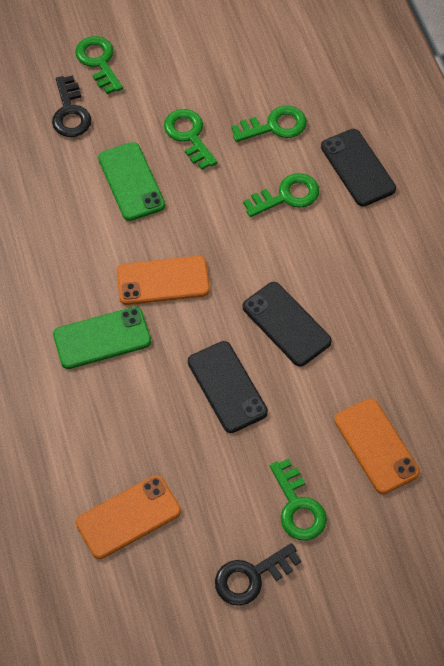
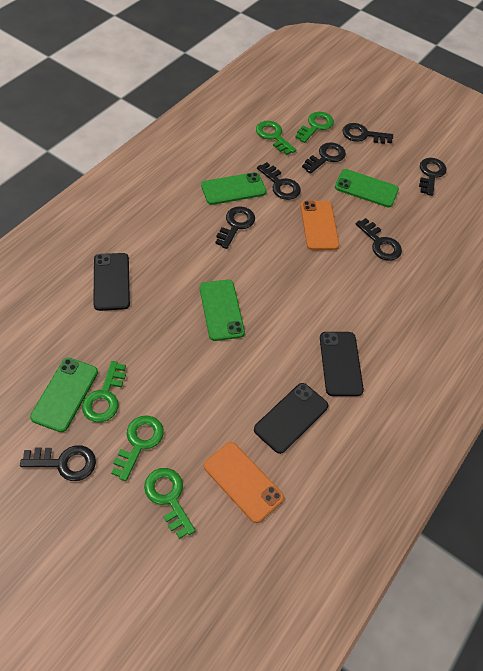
black key: 2 -> 7
green phone: 2 -> 4
orange phone: 3 -> 2

